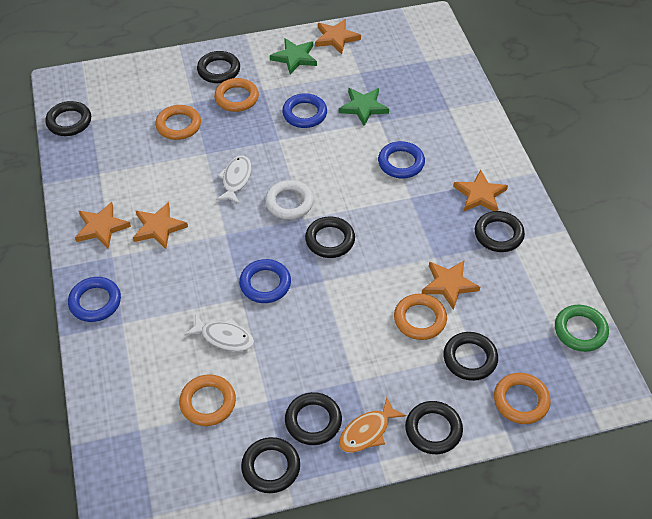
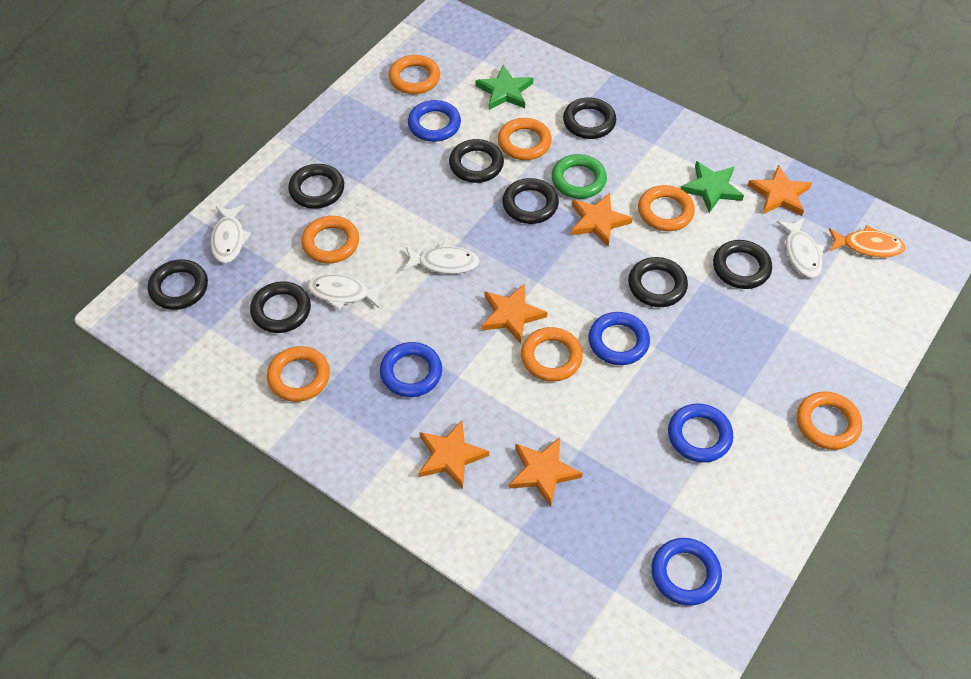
blue ring: 4 -> 5
orange ring: 5 -> 7
white fish: 2 -> 4
white ring: 1 -> 0

